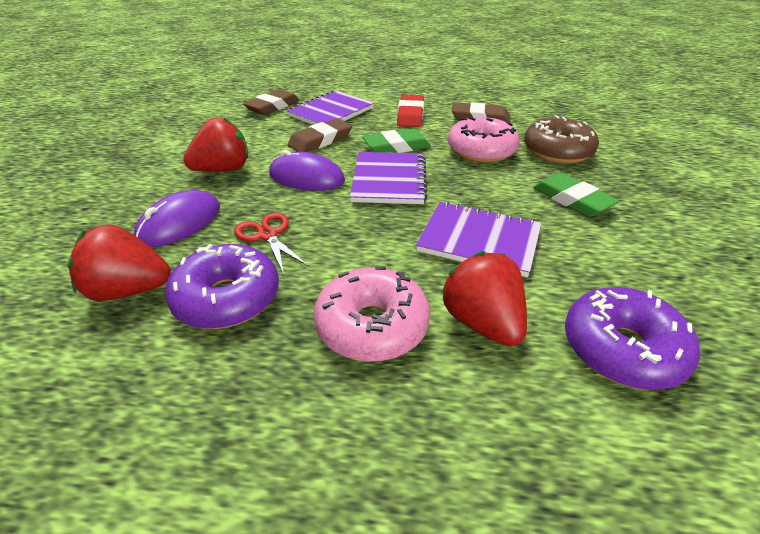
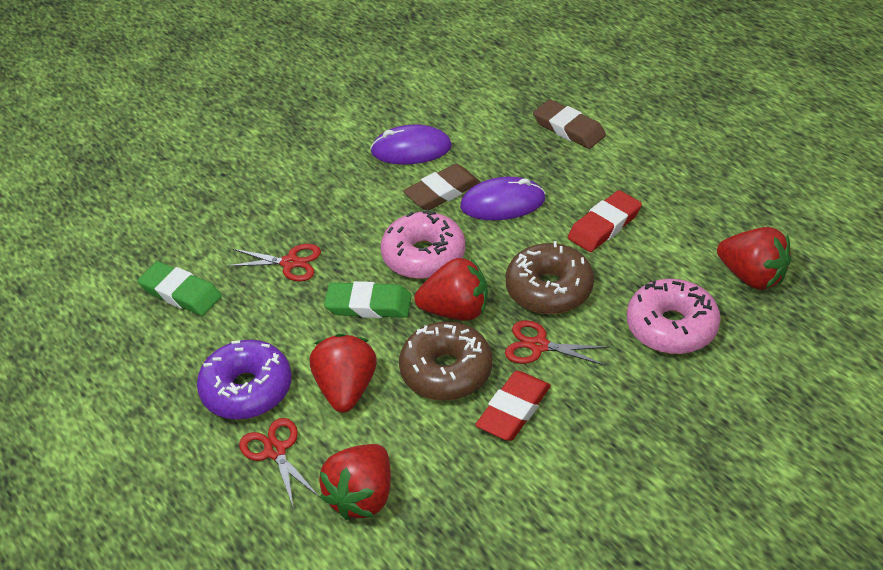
brown donut: 1 -> 2
brown eraser: 3 -> 2
purple donut: 2 -> 1
purple notebook: 3 -> 0
red eraser: 1 -> 2
red scissors: 1 -> 3
red strawberry: 3 -> 4

